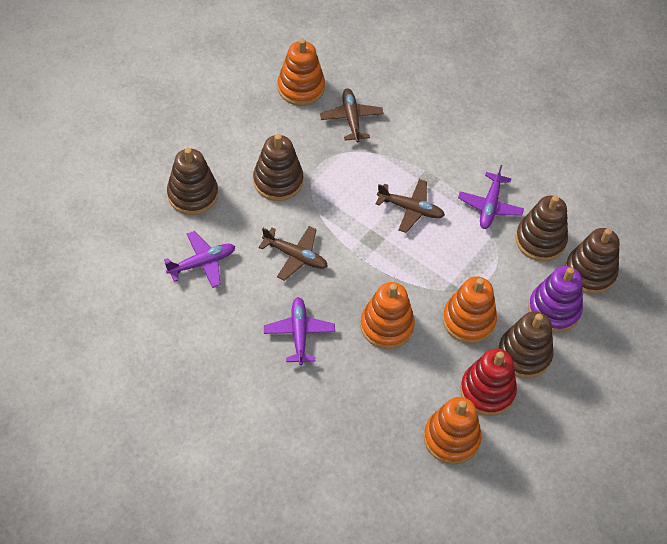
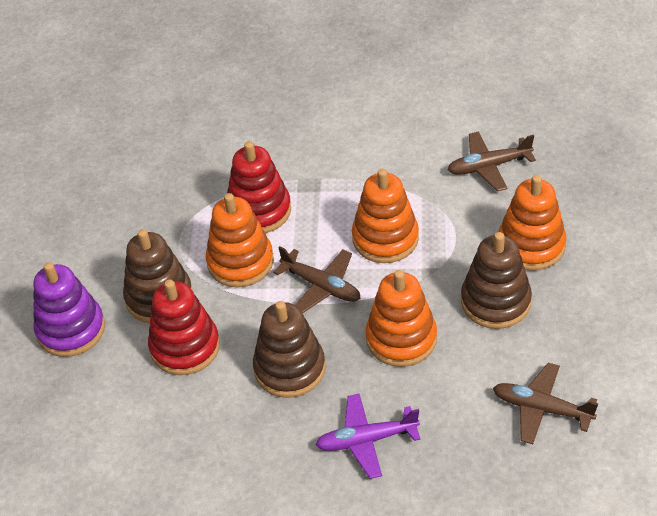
brown stacking toy: 5 -> 3
purple plane: 3 -> 1
red stacking toy: 1 -> 2

